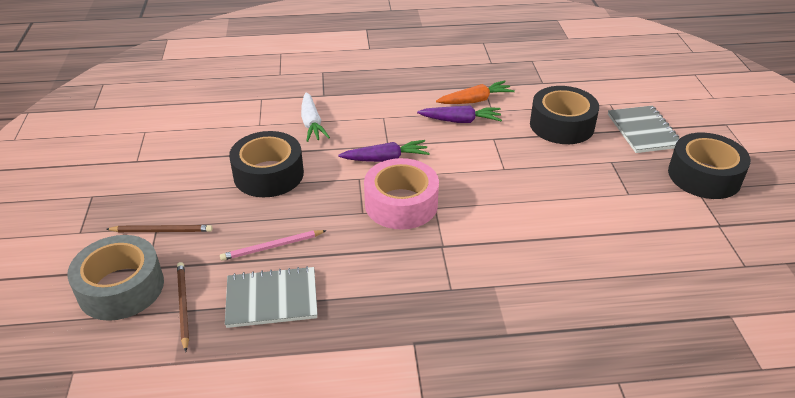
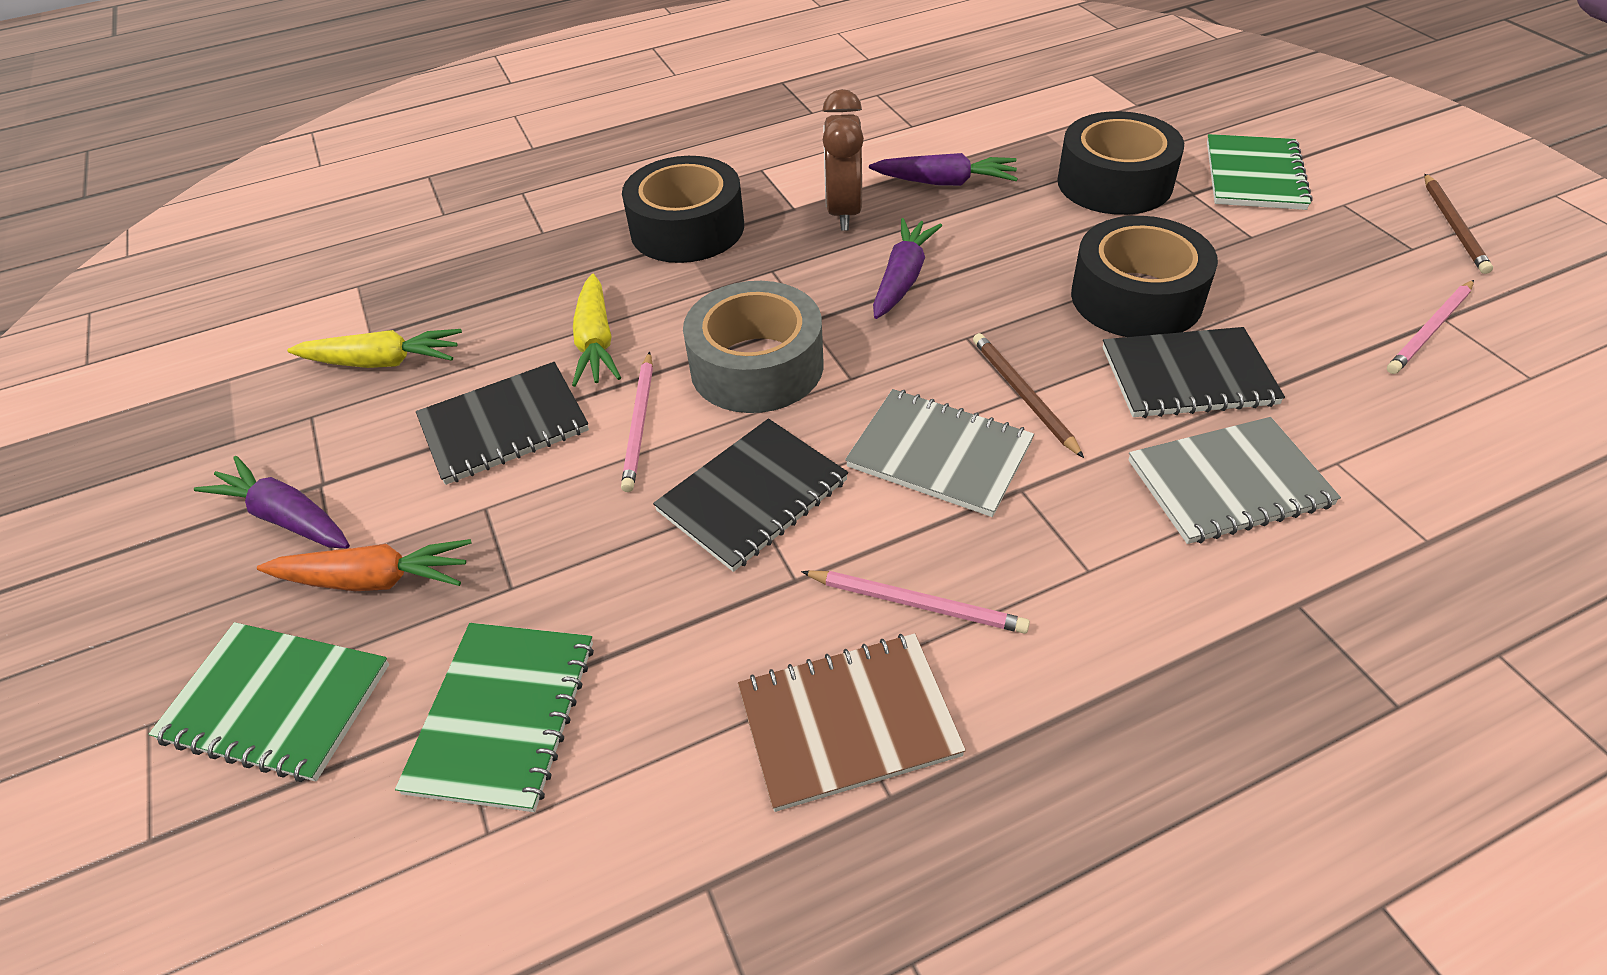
black notebook: 0 -> 3
brown clock: 0 -> 1
brown notebook: 0 -> 1
green notebook: 0 -> 3
pink pencil: 1 -> 3
pink tape: 1 -> 0
purple carrot: 2 -> 3
white carrot: 1 -> 0
yellow carrot: 0 -> 2

